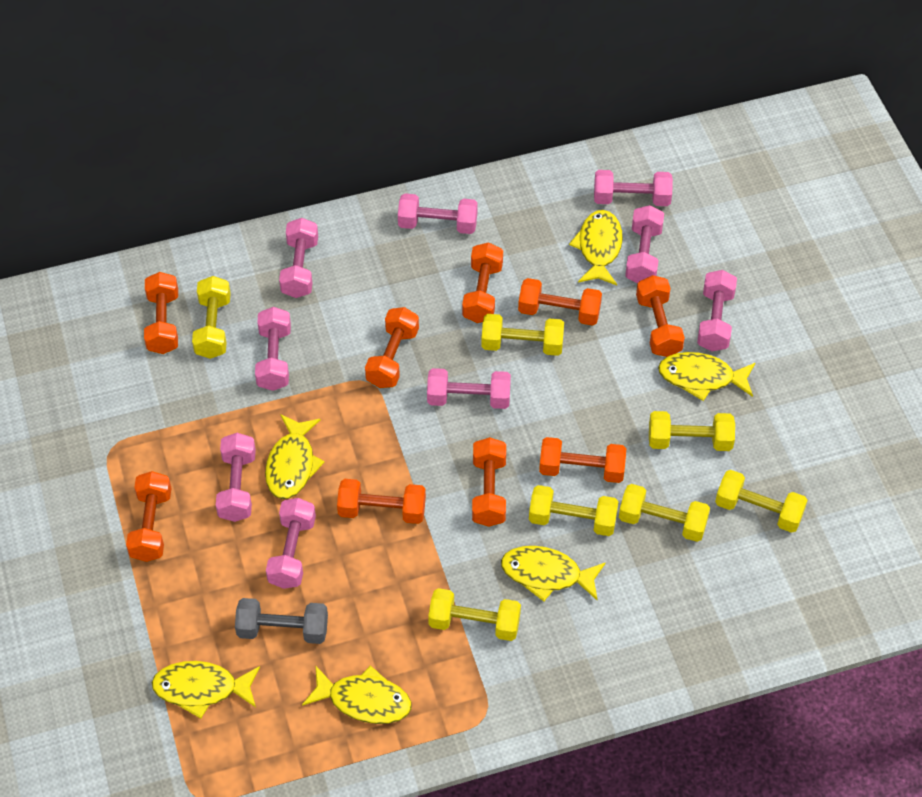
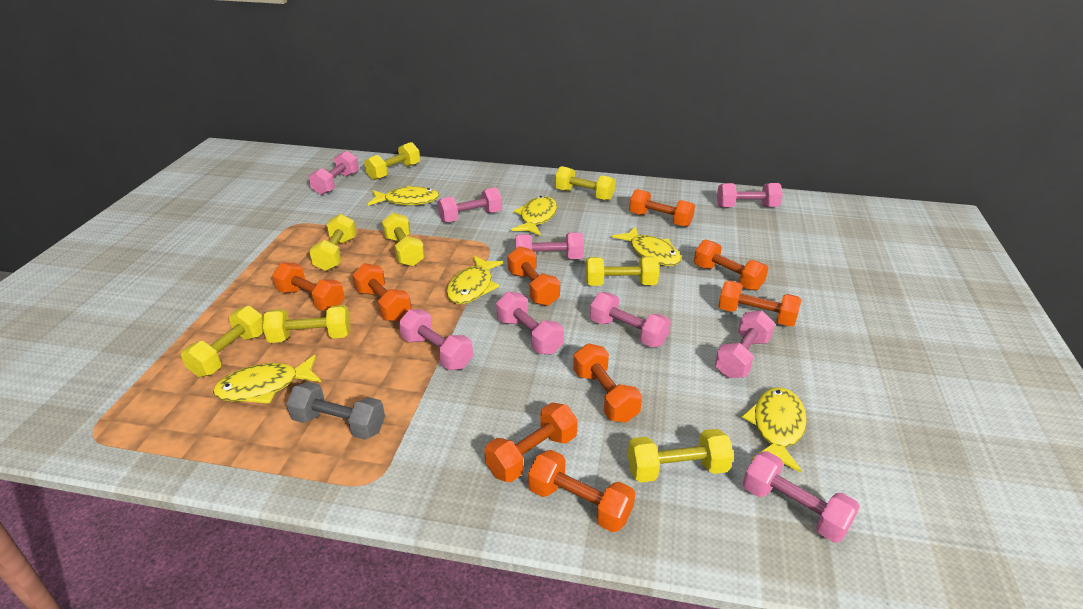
yellow dumbbell: 7 -> 8

